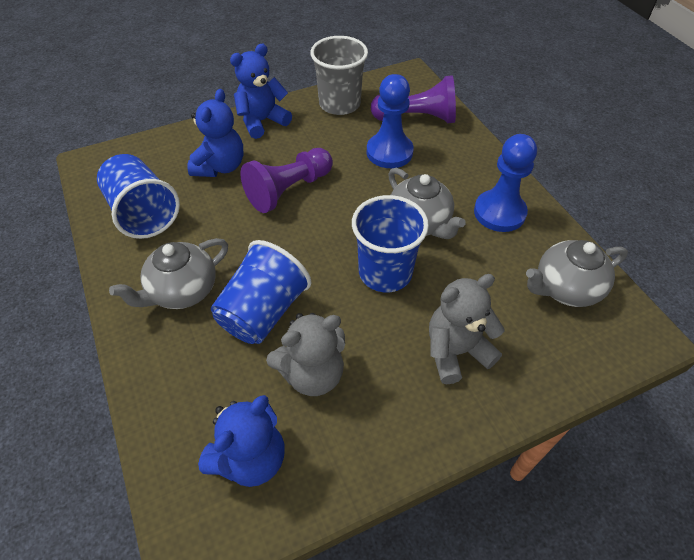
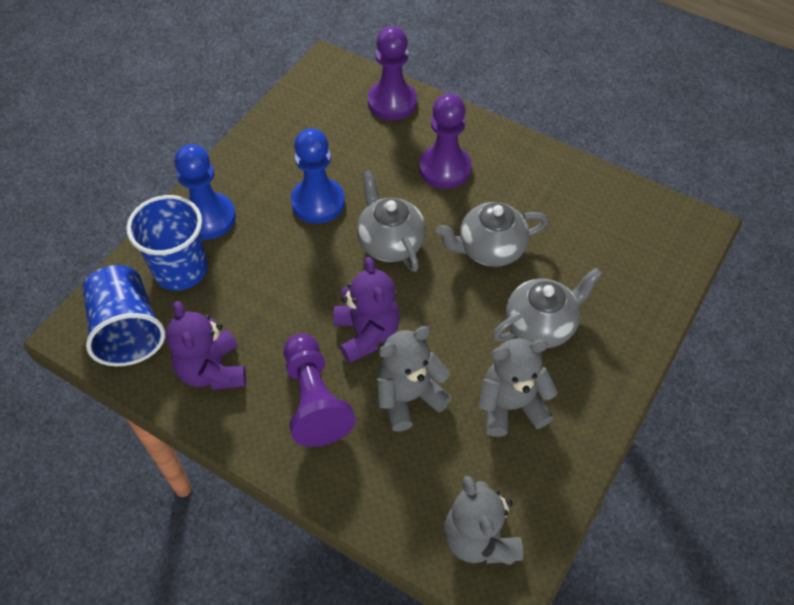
blue cup: 3 -> 2
blue teddy bear: 3 -> 0
grey cup: 1 -> 0
grey teddy bear: 2 -> 3
purple pawn: 2 -> 3
purple teddy bear: 0 -> 2

